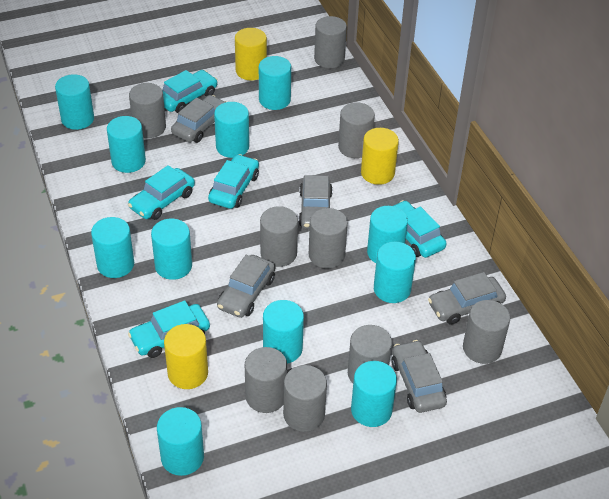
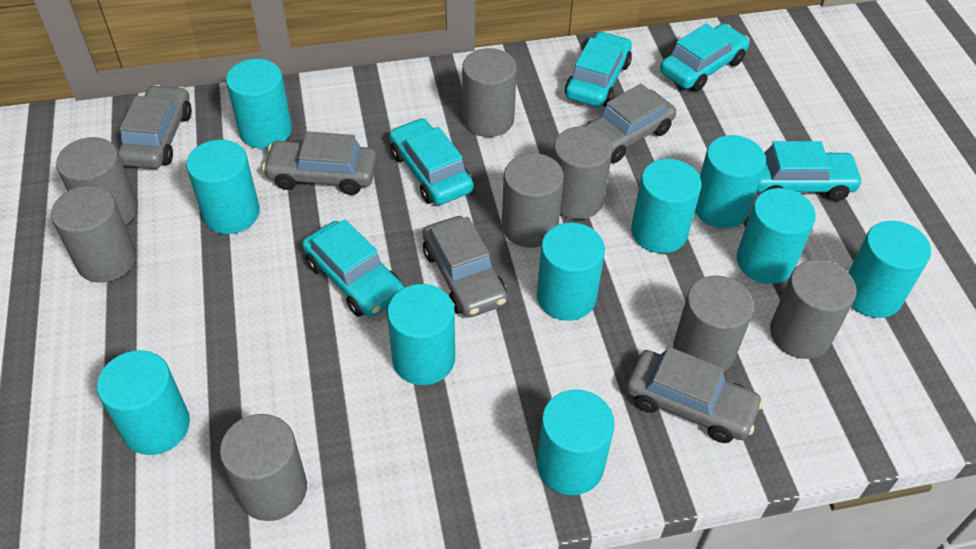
grey cylinder: 9 -> 8
turquoise cylinder: 11 -> 10
yellow cylinder: 3 -> 0

